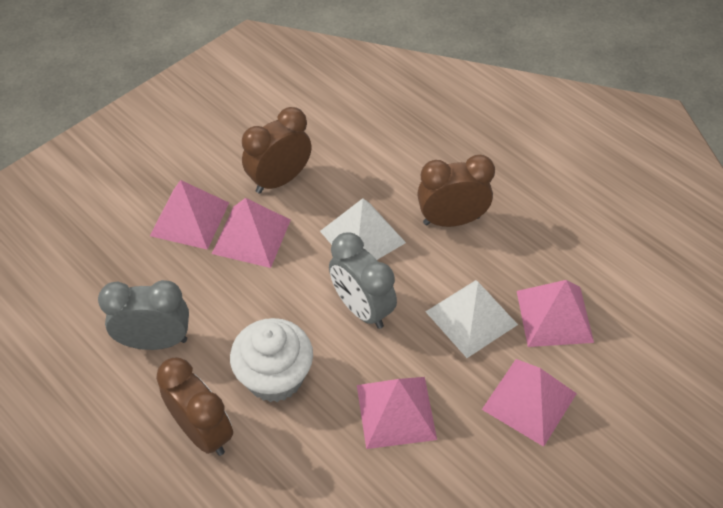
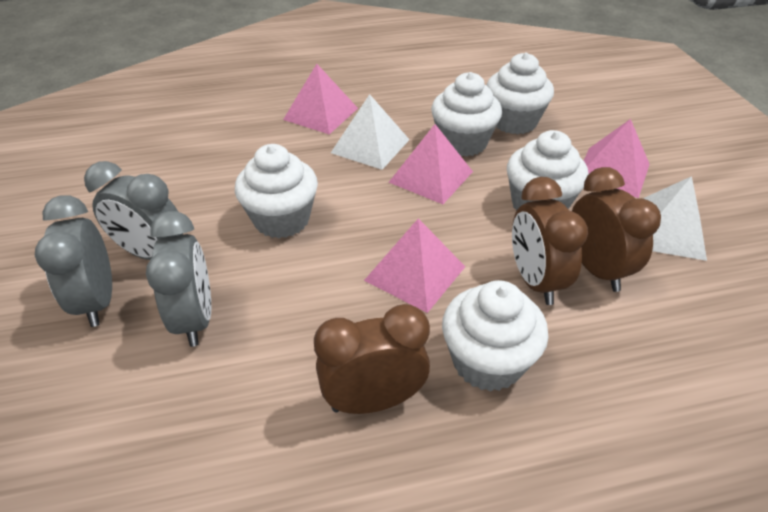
grey clock: 2 -> 3
pink pyramid: 5 -> 4
white cupcake: 1 -> 5

